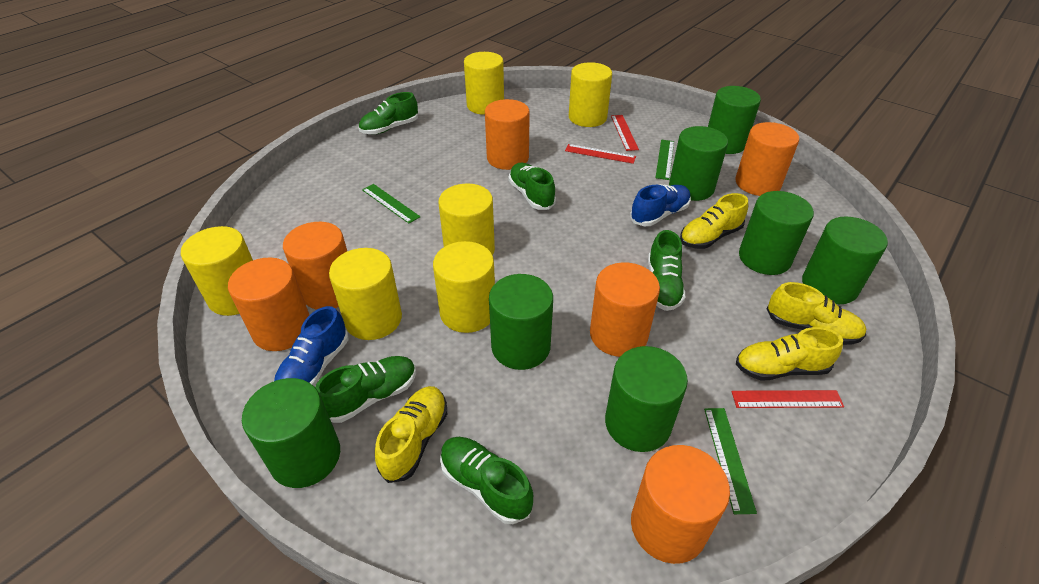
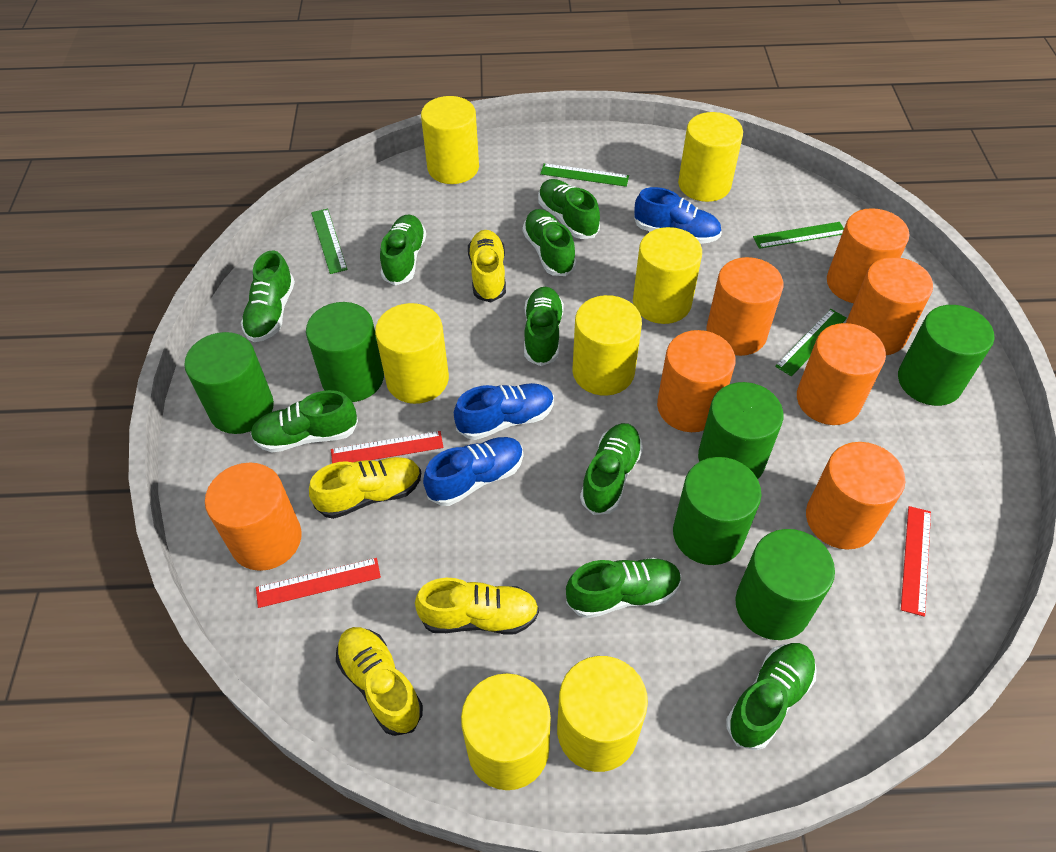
blue shoe: 2 -> 3
green cylinder: 7 -> 6
green ruler: 3 -> 4
green shoe: 5 -> 9
orange cylinder: 6 -> 7
yellow cylinder: 6 -> 7

